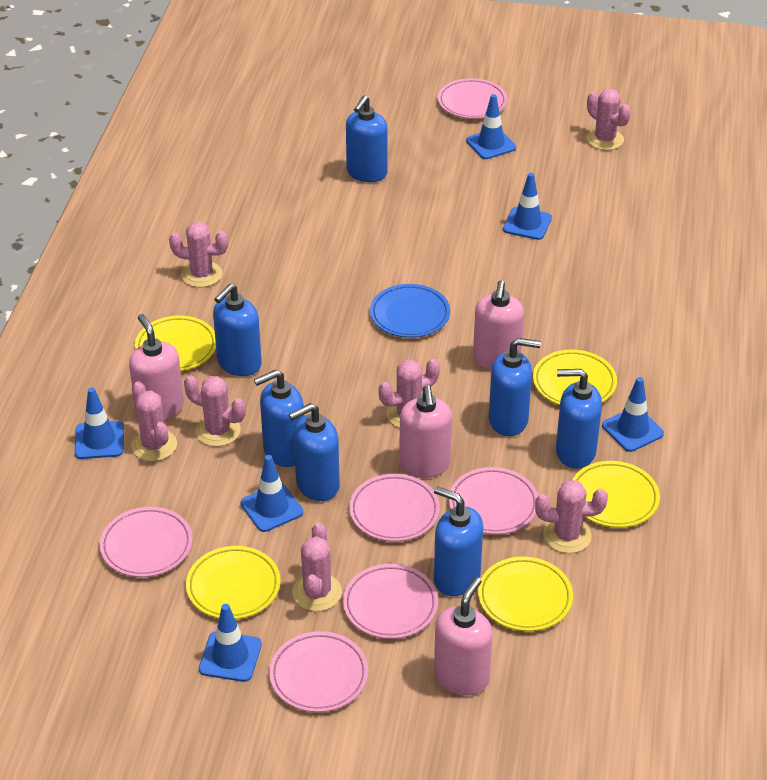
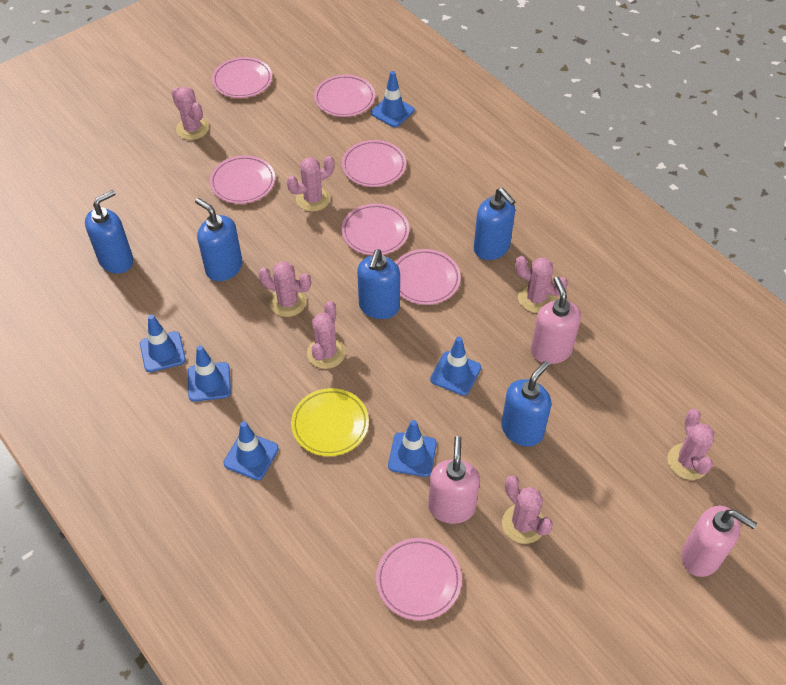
blue plate: 1 -> 0
blue soap dispenser: 7 -> 5
pink plate: 6 -> 7
pink soap dispenser: 4 -> 3
yellow plate: 5 -> 1

